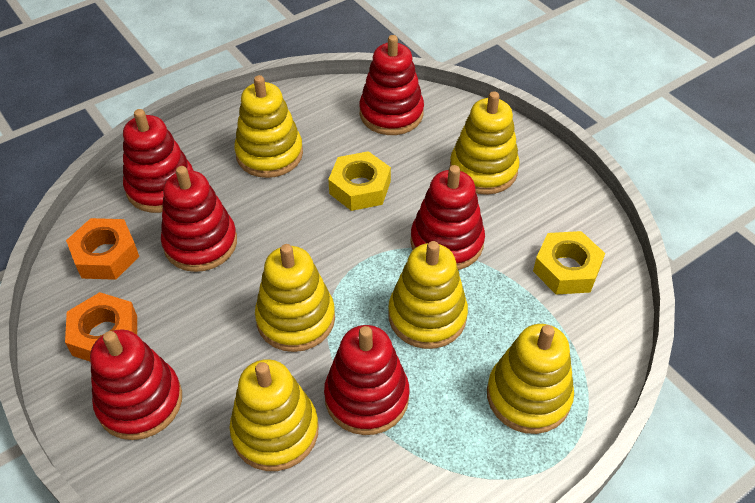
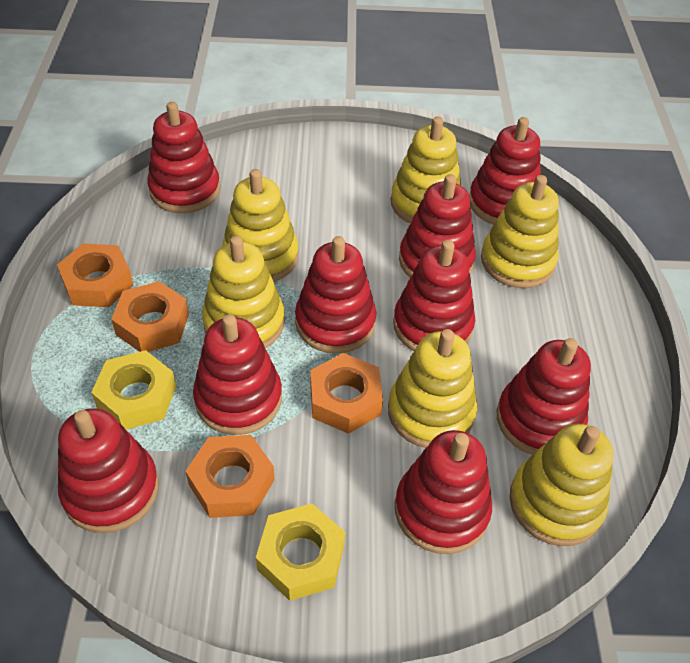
orange nut: 2 -> 4
red stacking toy: 6 -> 9

